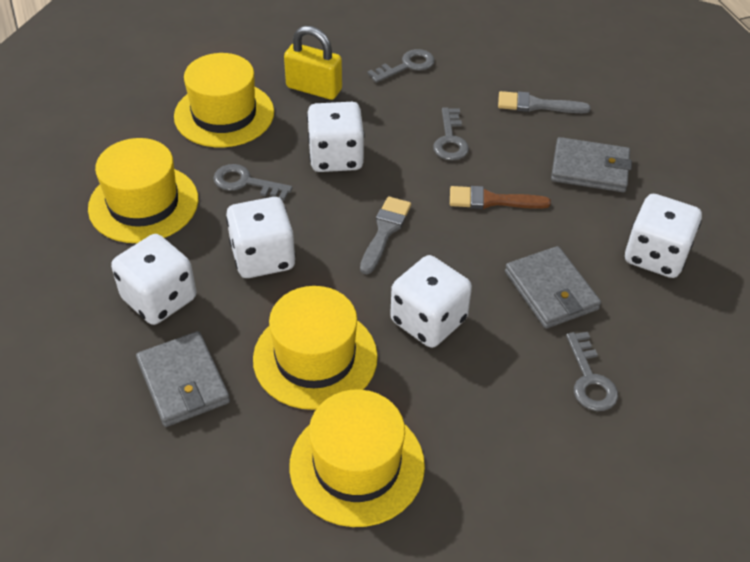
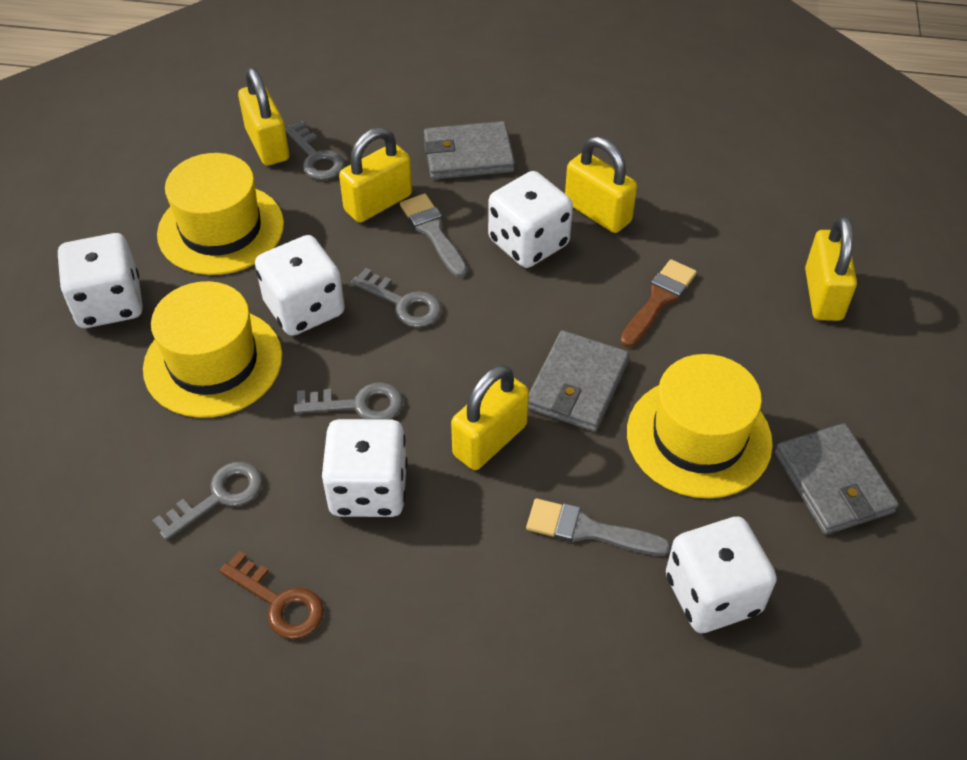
brown key: 0 -> 1
yellow hat: 4 -> 3
yellow padlock: 1 -> 5

